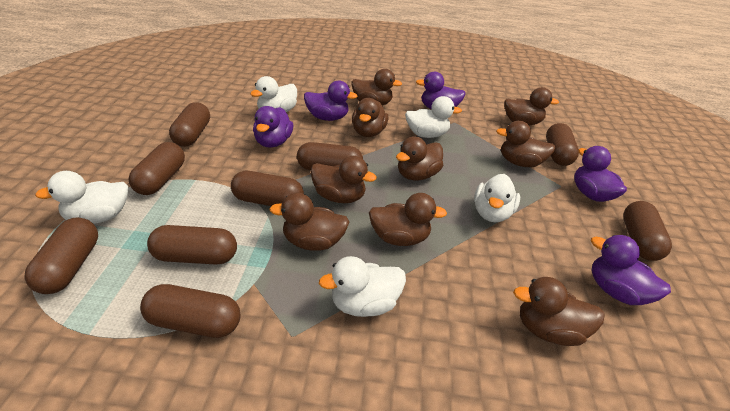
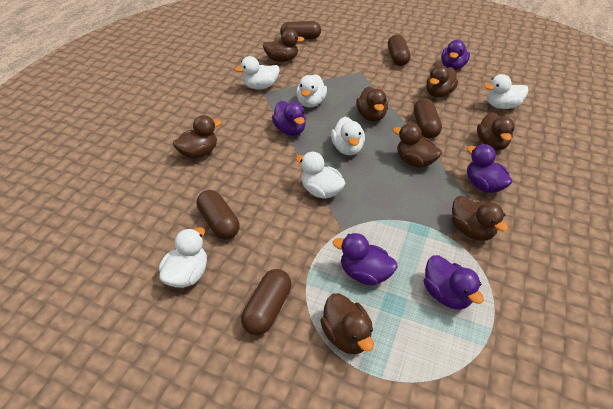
brown capsule: 9 -> 5
brown duck: 9 -> 8
white duck: 5 -> 6

